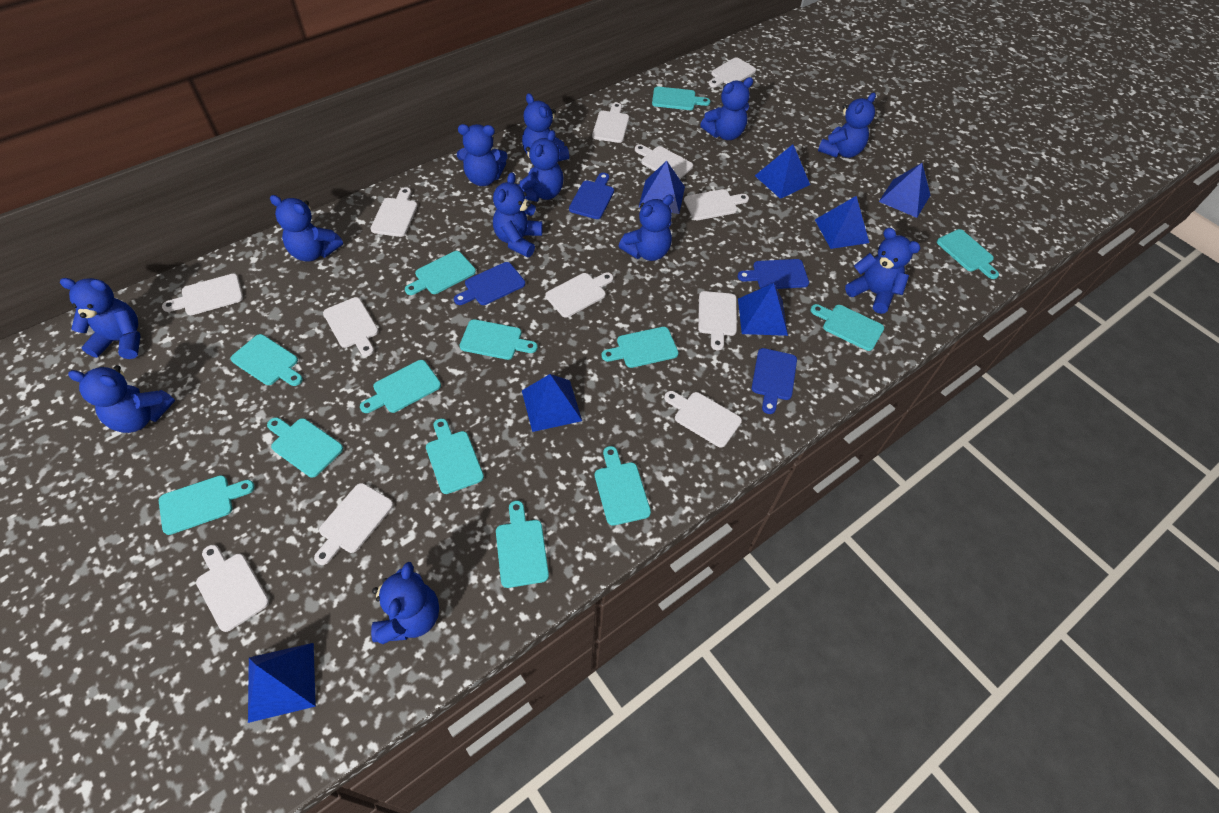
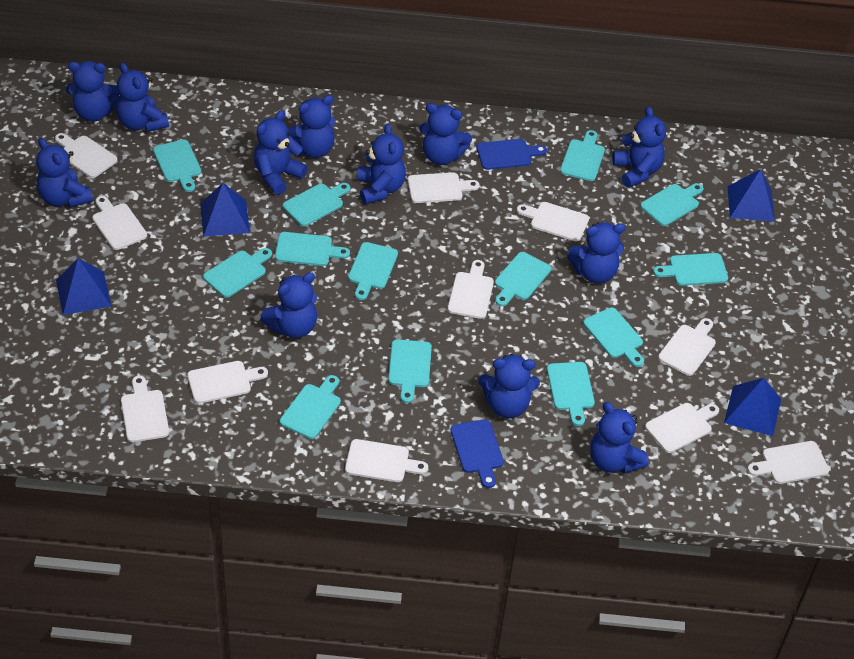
blue cutting board: 4 -> 2
blue pyramid: 7 -> 4
white cutting board: 12 -> 11

